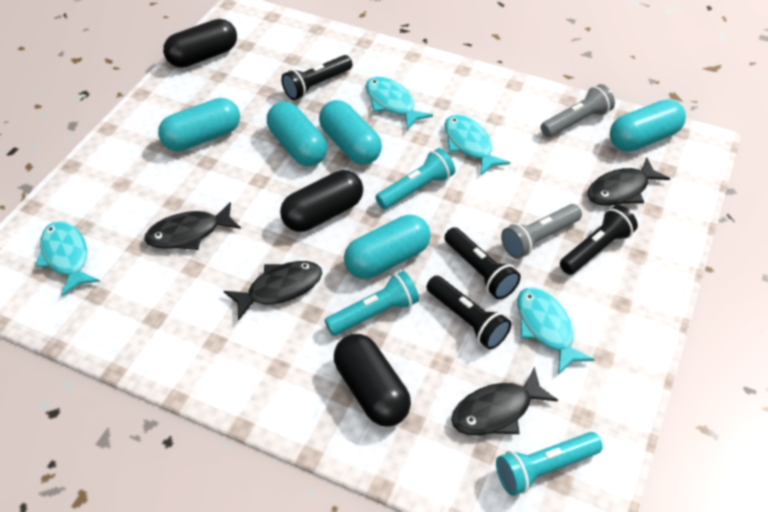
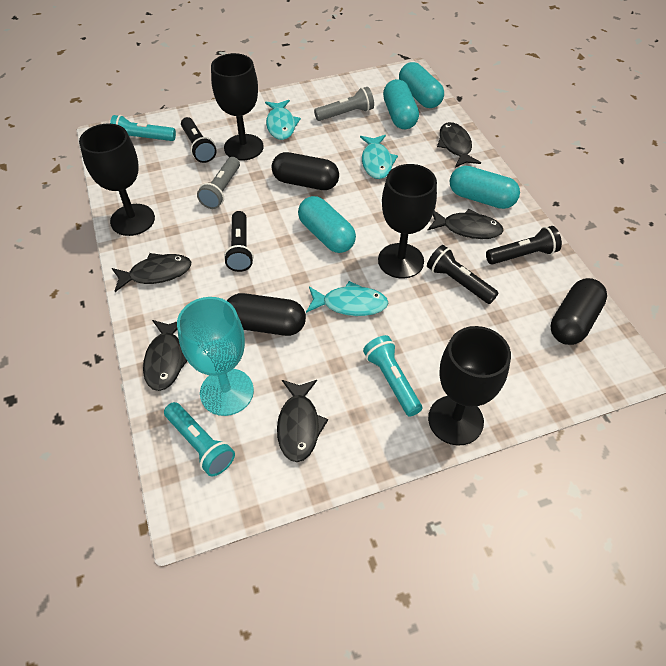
black fish: 4 -> 5
black goblet: 0 -> 4
turquoise capsule: 5 -> 4
turquoise fish: 4 -> 3
turquoise goblet: 0 -> 1

